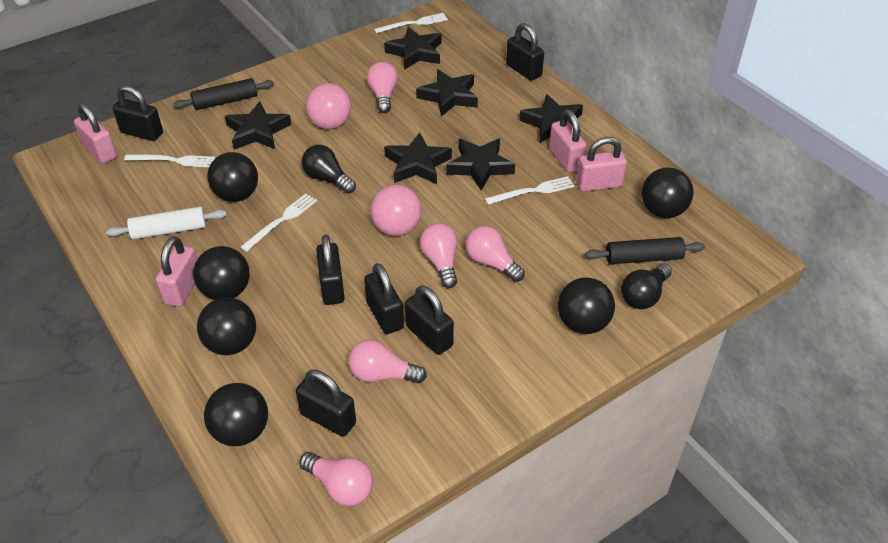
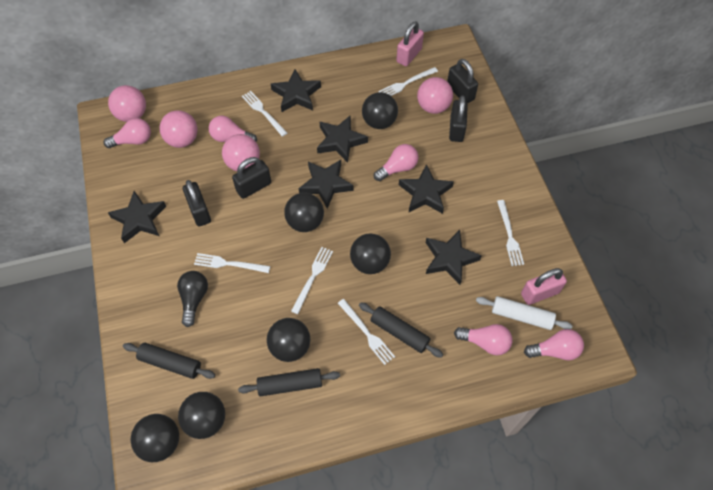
black light bulb: 2 -> 1
black padlock: 6 -> 4
black rolling pin: 2 -> 3
pink ball: 2 -> 4
pink padlock: 4 -> 2
white fork: 4 -> 6

